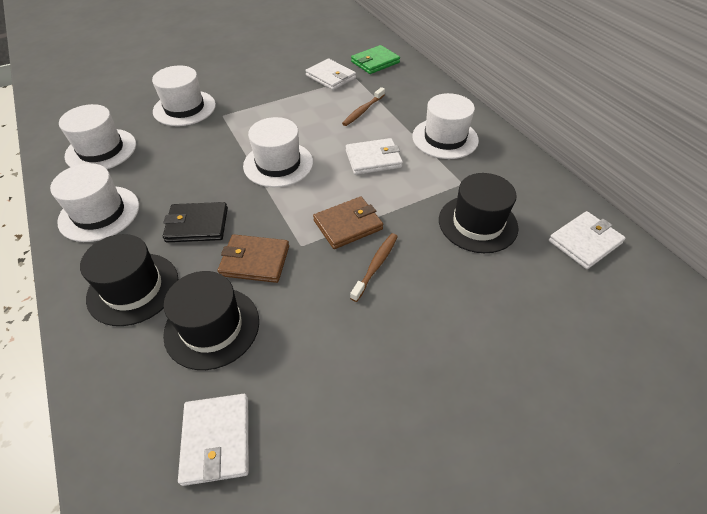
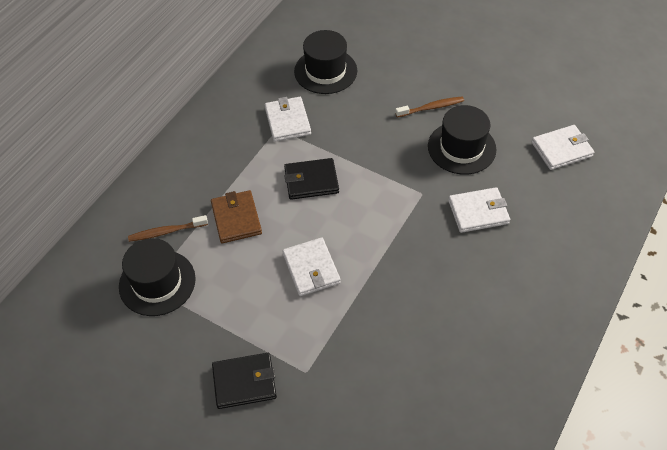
black wallet: 1 -> 2
brown wallet: 2 -> 1
green wallet: 1 -> 0
white hat: 5 -> 0

